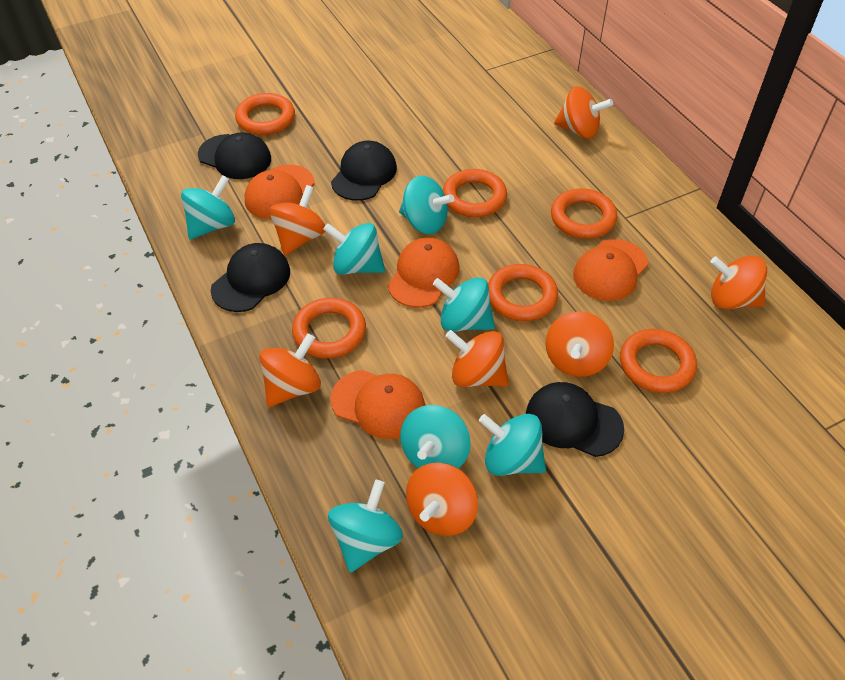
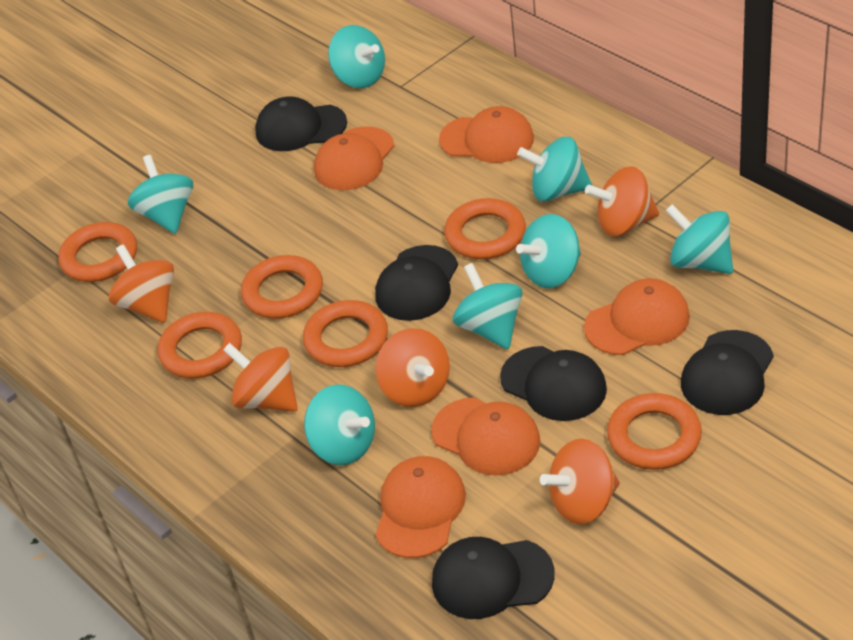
black cap: 4 -> 5
orange cap: 4 -> 5
orange spinning top: 7 -> 5

